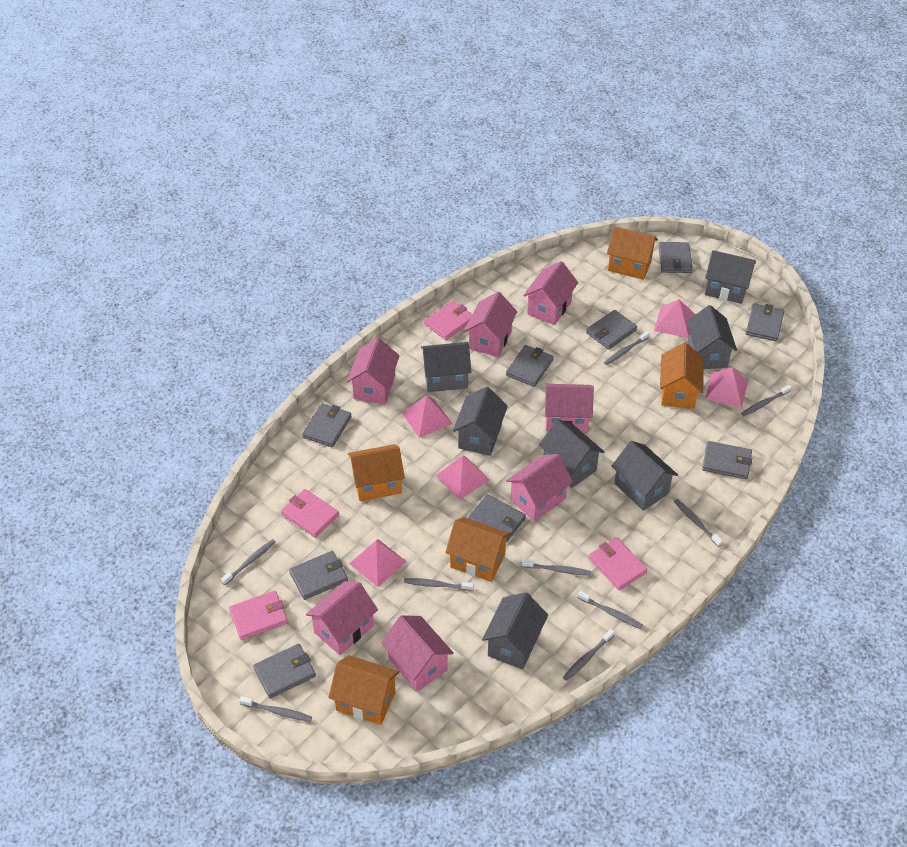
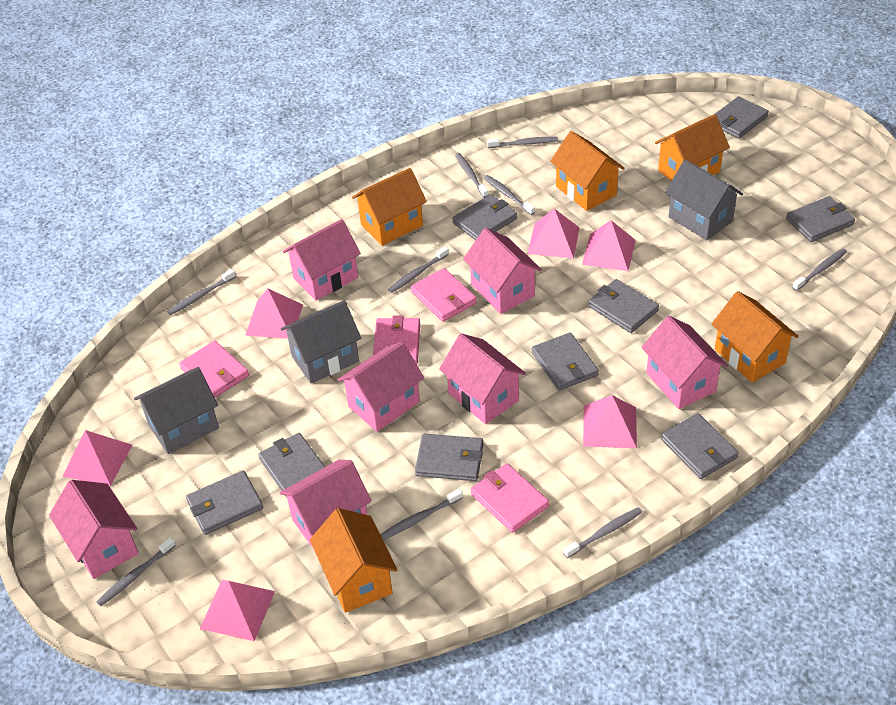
grey house: 7 -> 3
pink pyramid: 5 -> 6

